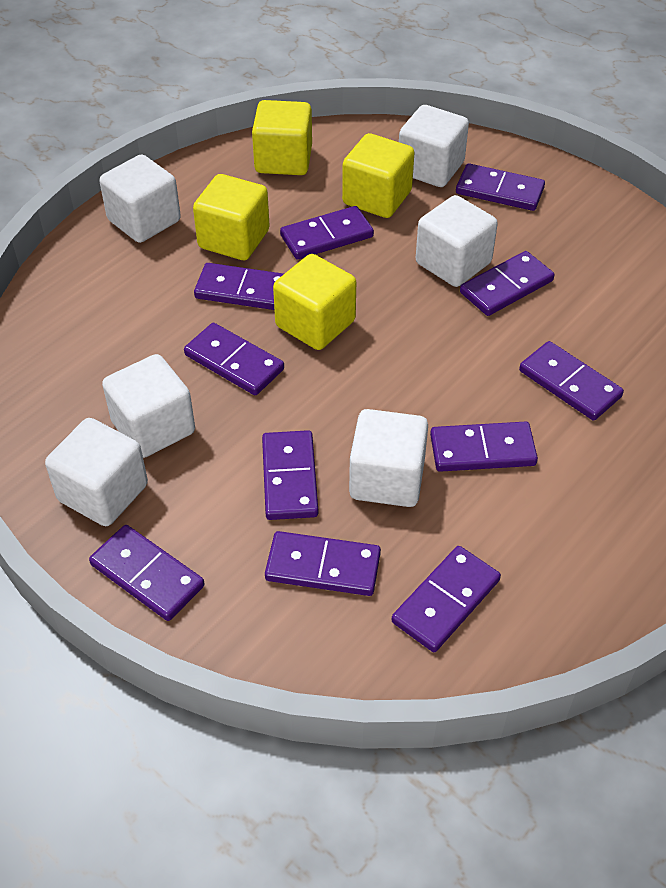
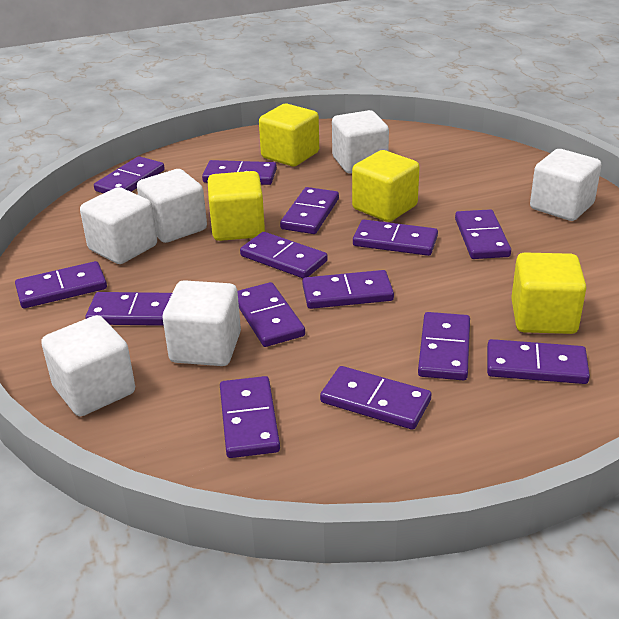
purple domino: 11 -> 14

